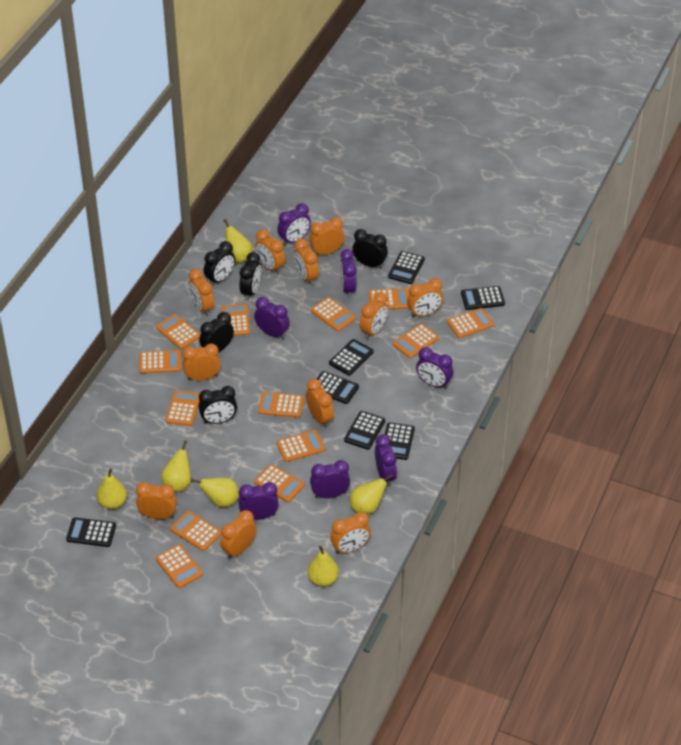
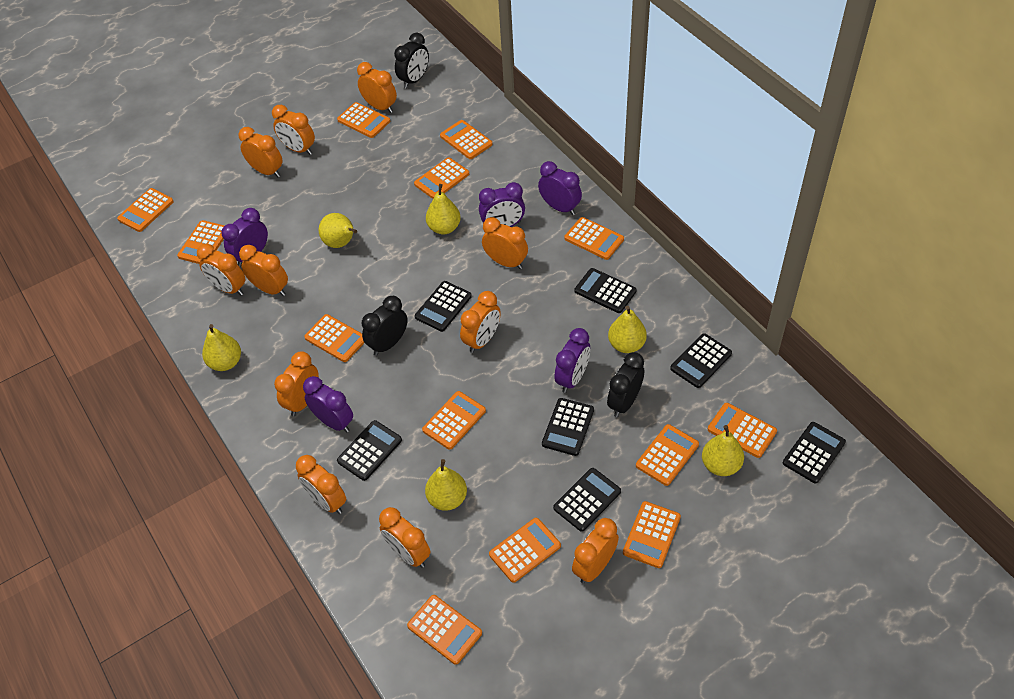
black clock: 5 -> 3
purple clock: 7 -> 5

